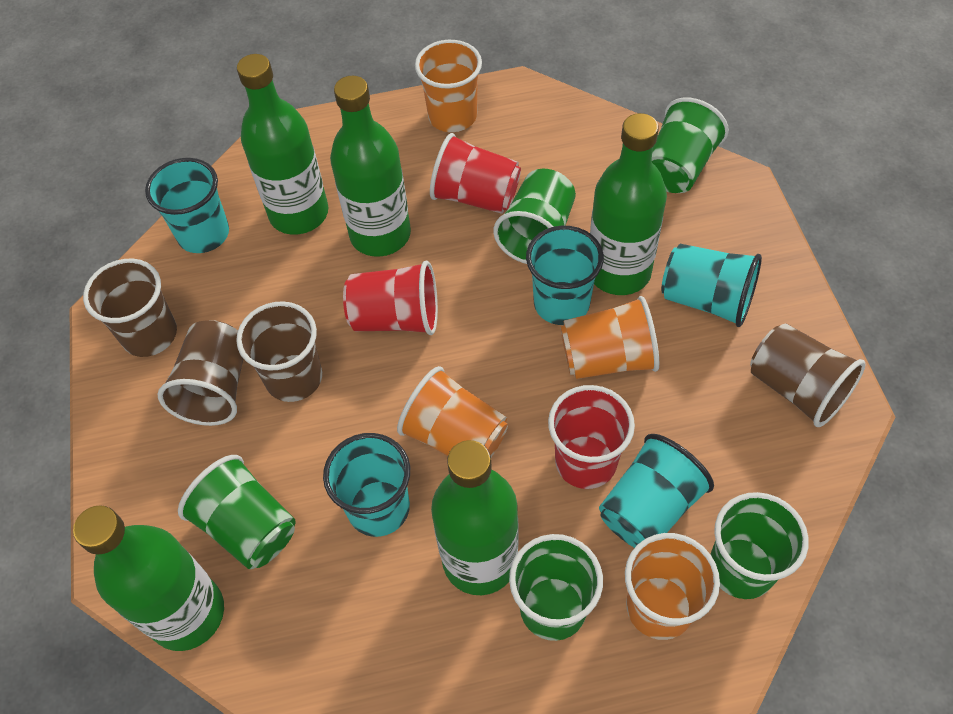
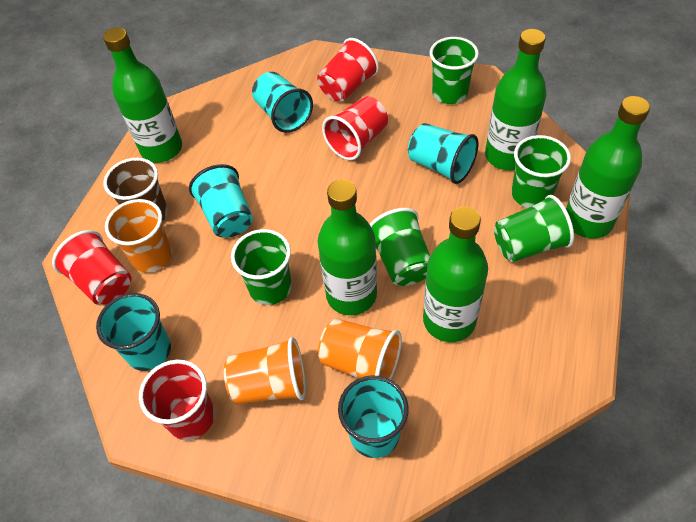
brown cup: 4 -> 1
orange cup: 4 -> 3
red cup: 3 -> 4

